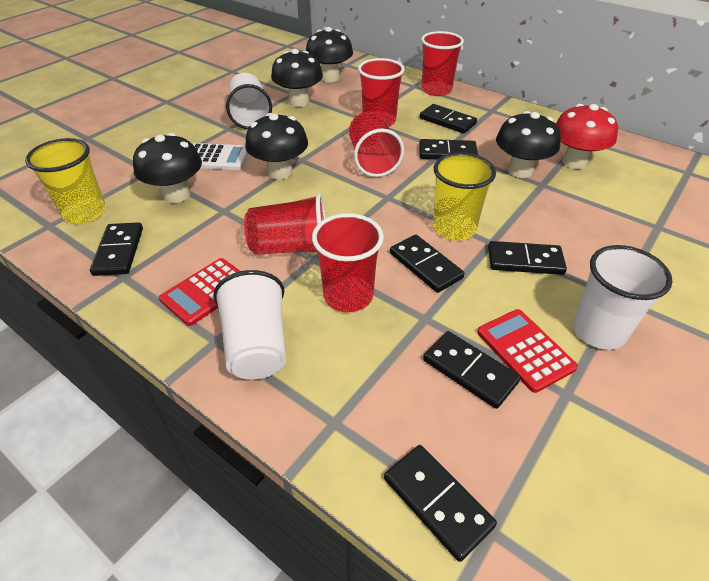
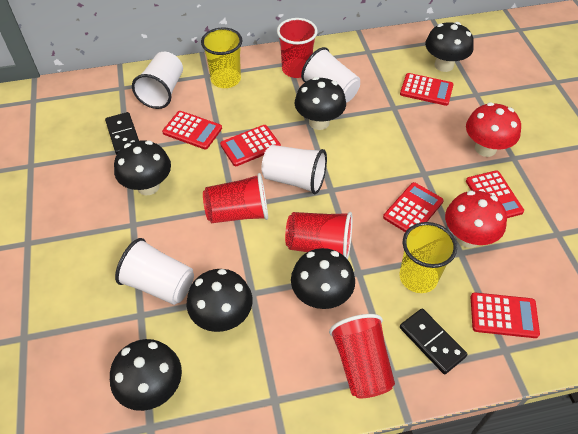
black domino: 7 -> 2
black mushroom: 5 -> 6
red calculator: 2 -> 6
red cup: 5 -> 4
red mushroom: 1 -> 2
white calculator: 1 -> 0
white cup: 3 -> 4

